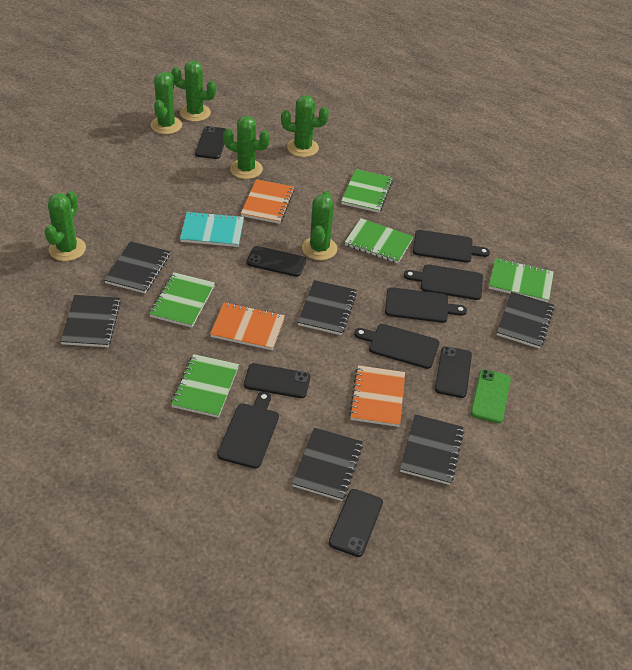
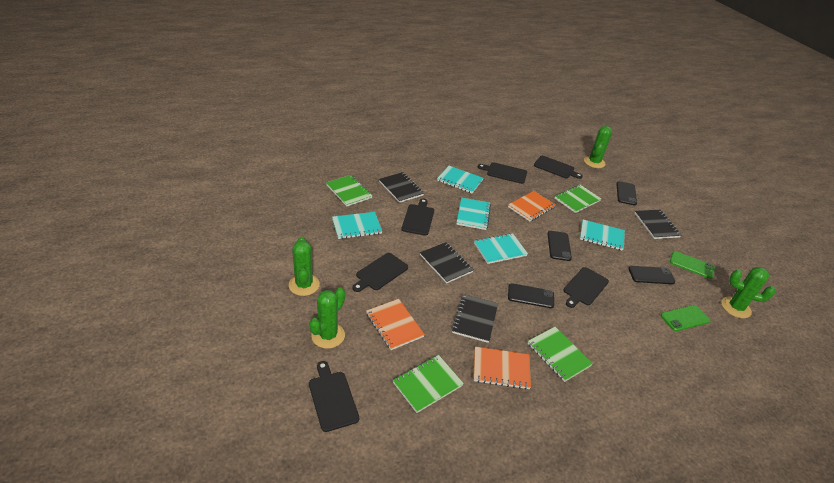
black cutting board: 5 -> 6
black notebook: 6 -> 4
black phone: 5 -> 4
green cactus: 6 -> 4
green notebook: 5 -> 4
green phone: 1 -> 2
turquoise notebook: 1 -> 5

